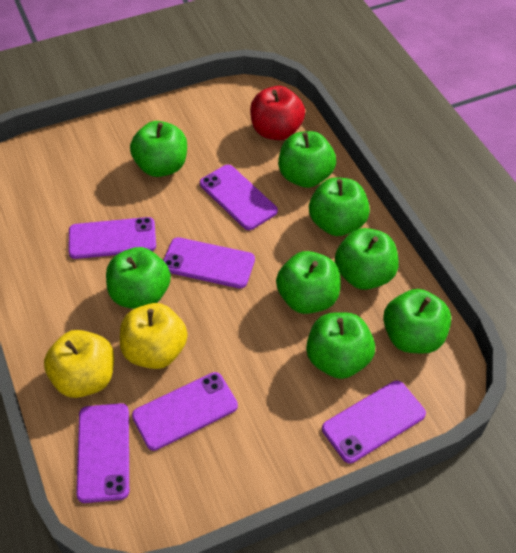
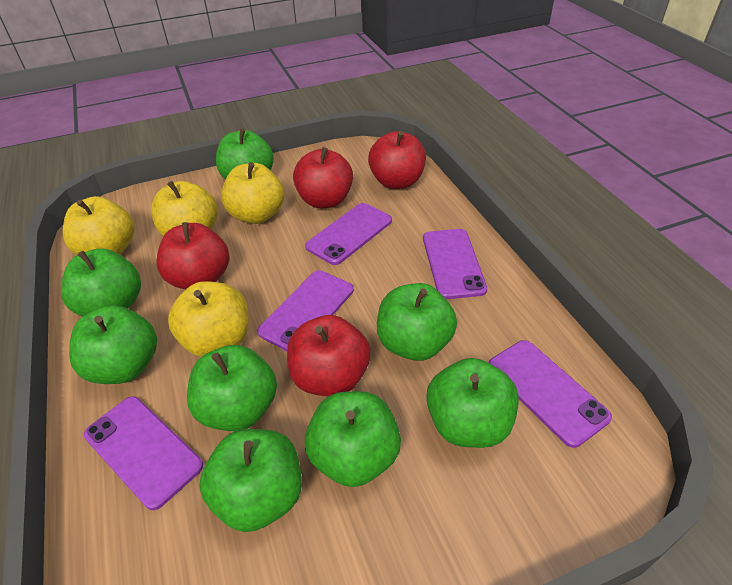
purple phone: 6 -> 5
red apple: 1 -> 4
yellow apple: 2 -> 4

